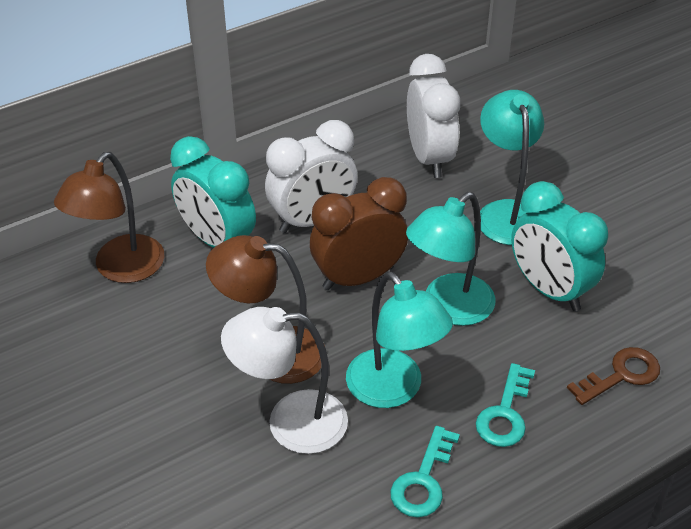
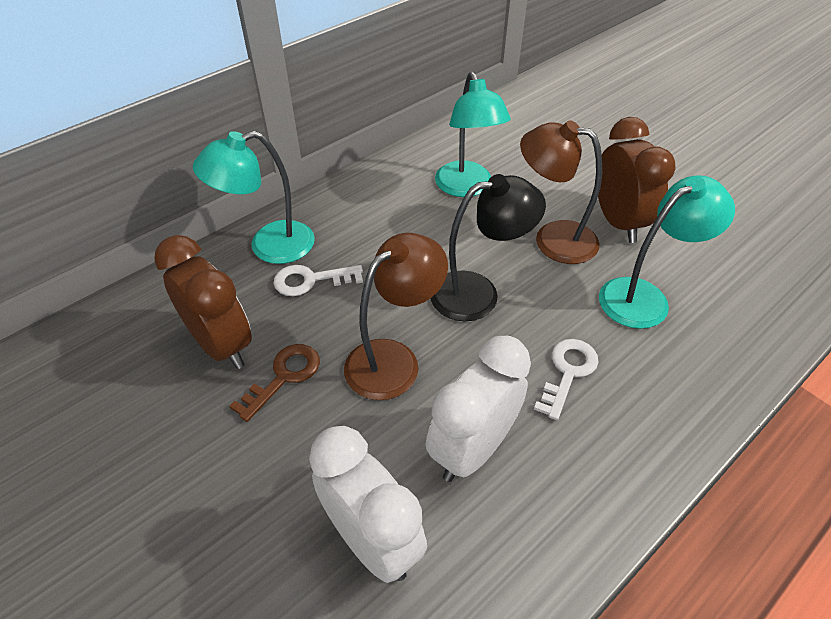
black lamp: 0 -> 1
brown clock: 1 -> 2
turquoise clock: 2 -> 0
turquoise key: 2 -> 0
white key: 0 -> 2
white lamp: 1 -> 0

